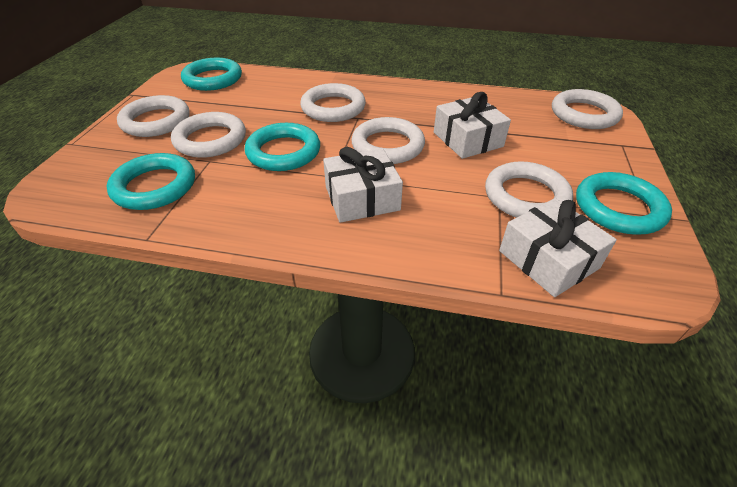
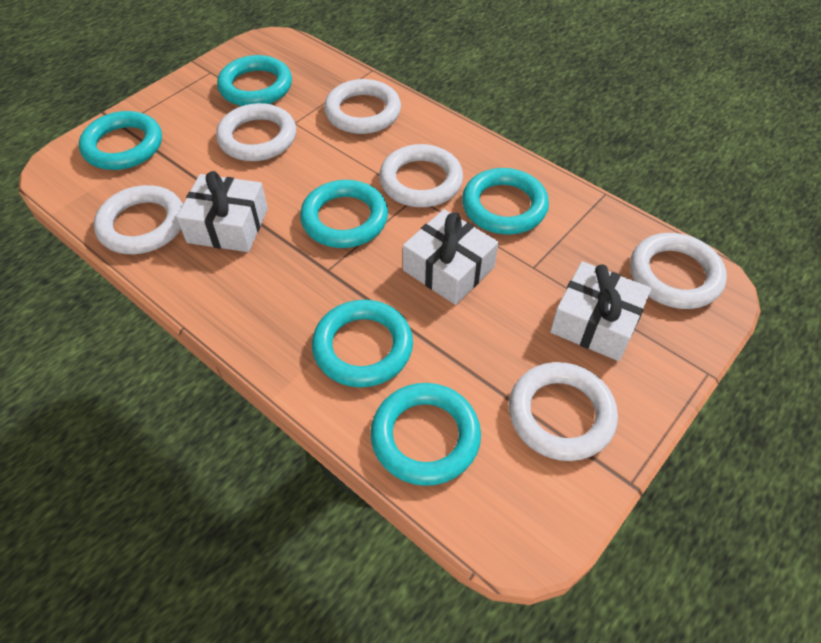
turquoise ring: 4 -> 6

